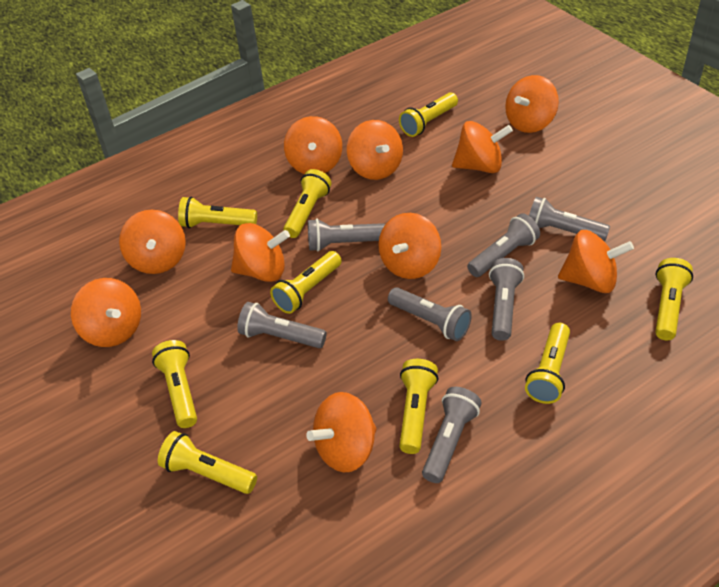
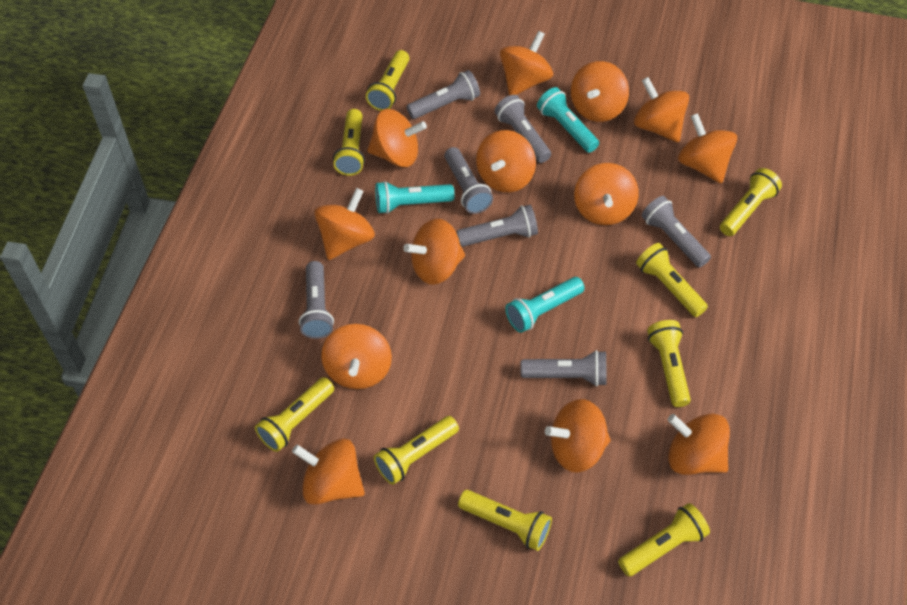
orange spinning top: 10 -> 13
turquoise flashlight: 0 -> 3

